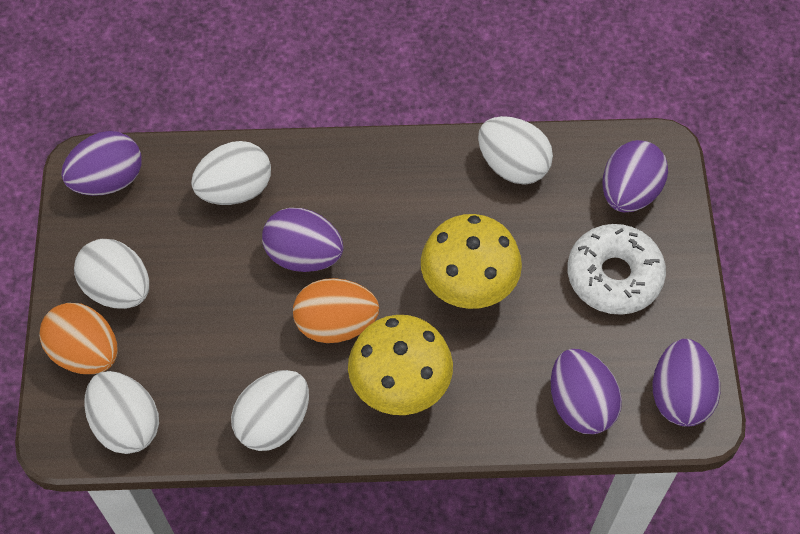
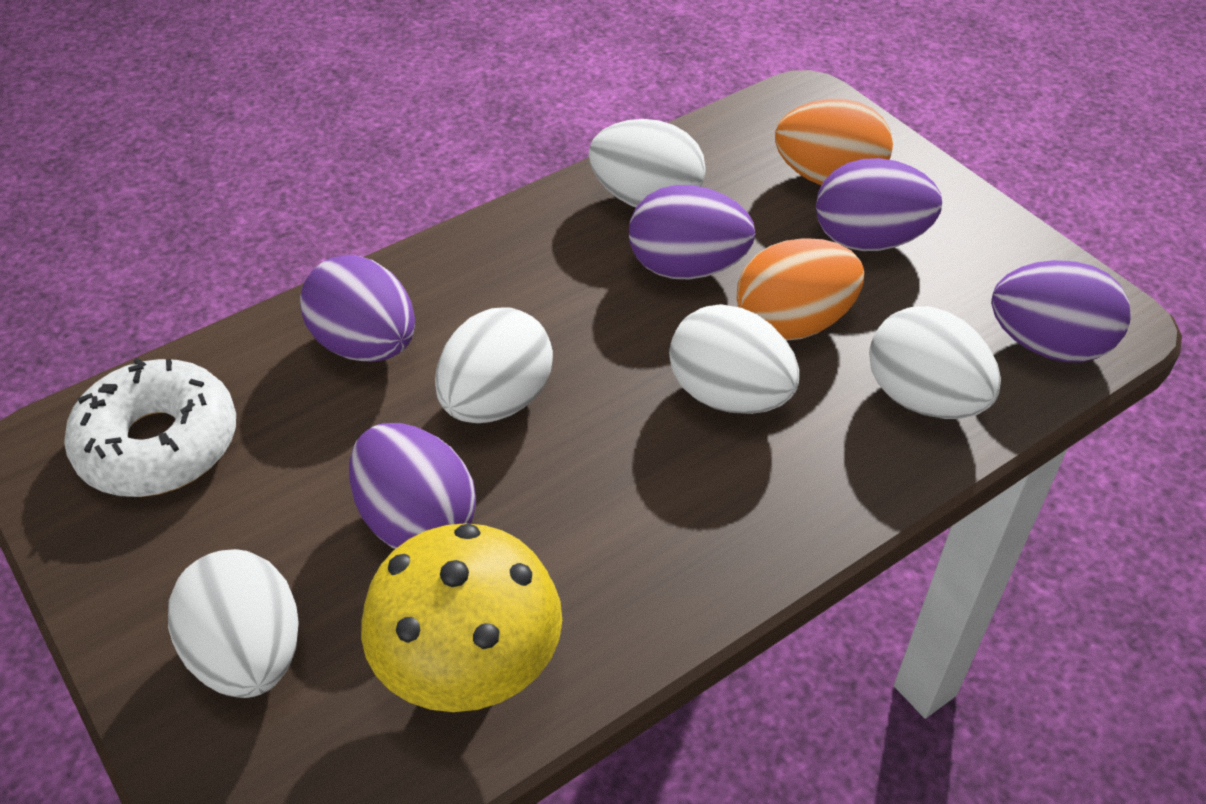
yellow mushroom: 2 -> 1

